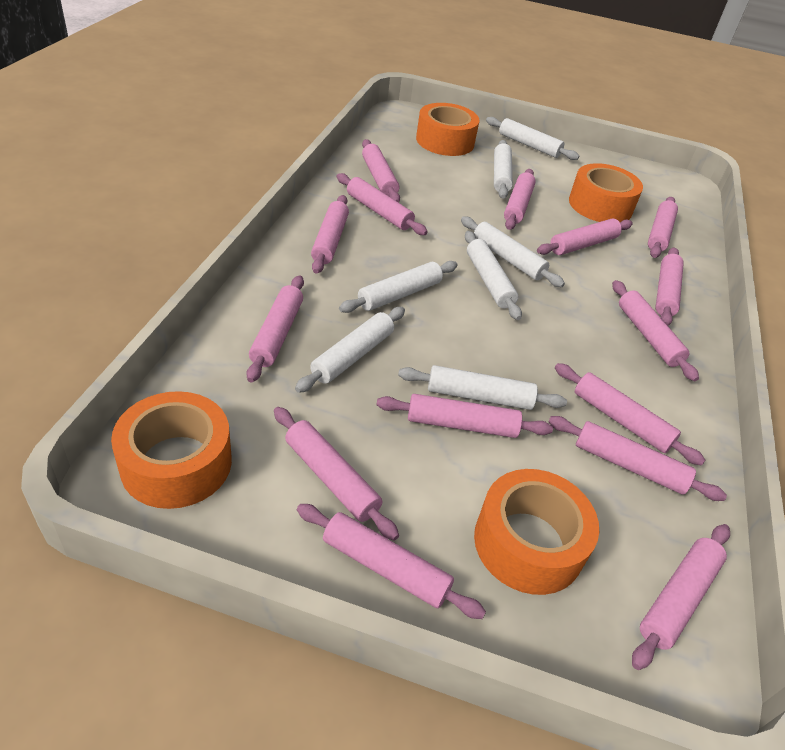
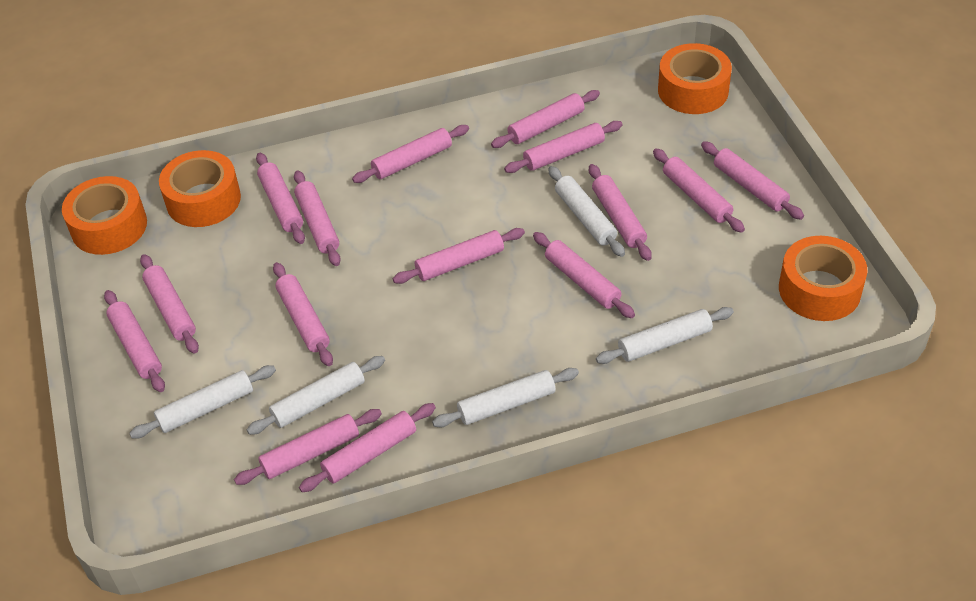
white rolling pin: 7 -> 5

